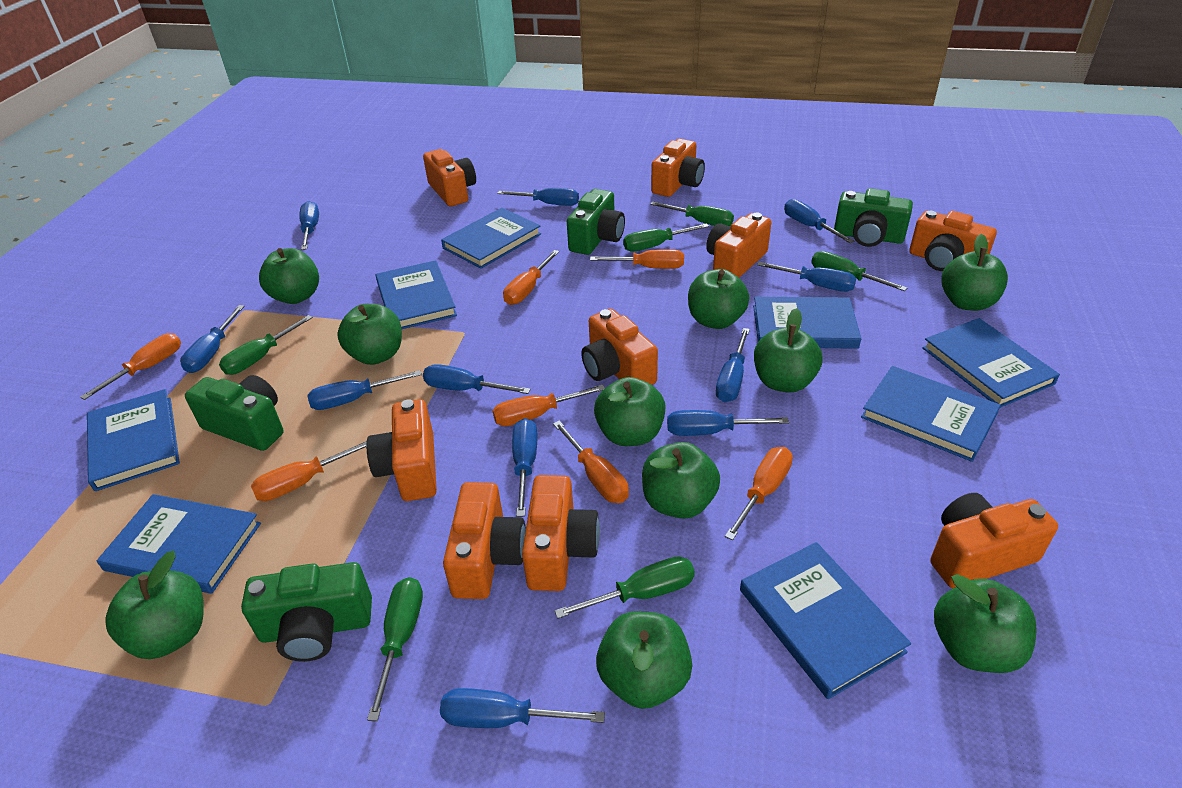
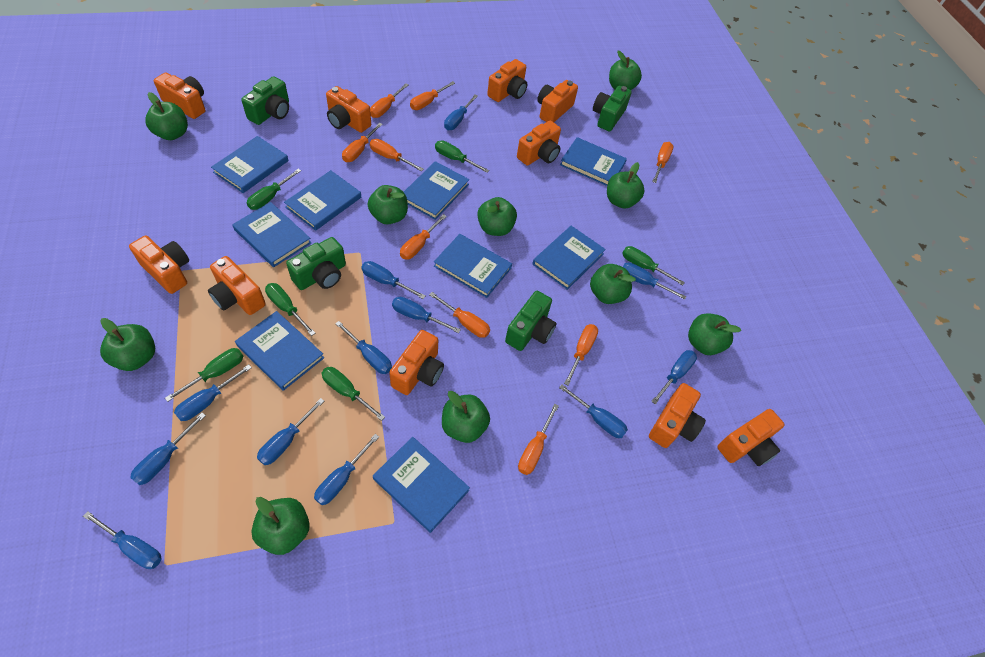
blue book: 8 -> 9
blue screwdriver: 11 -> 12
orange camera: 9 -> 10
orange screwdriver: 7 -> 9

